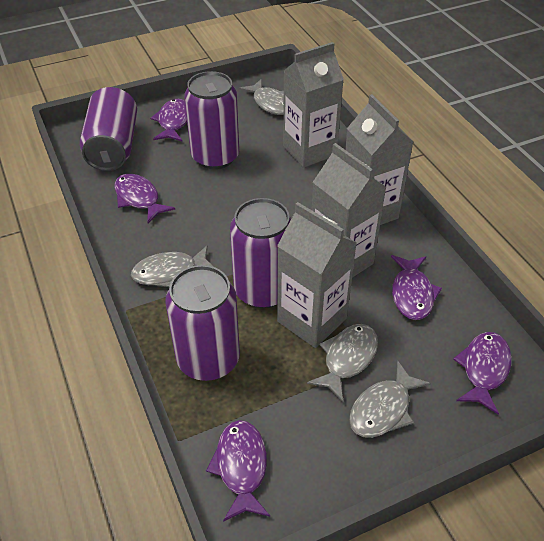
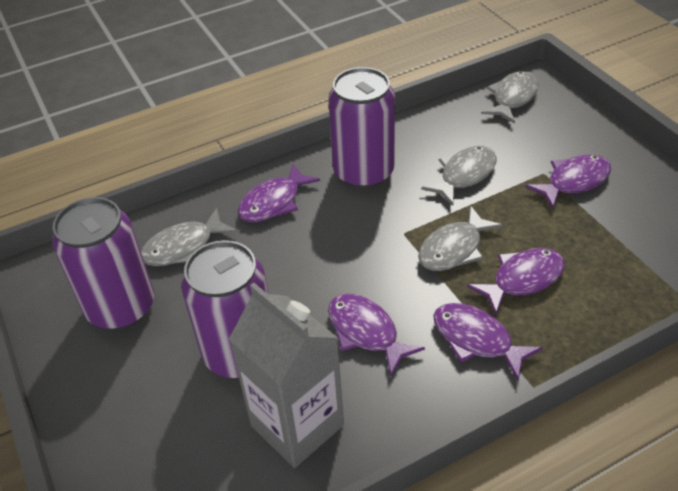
grey carton: 4 -> 1
purple can: 4 -> 3

